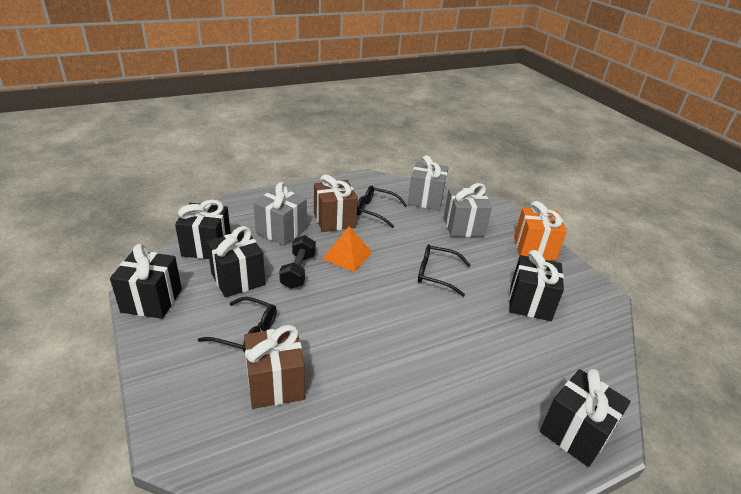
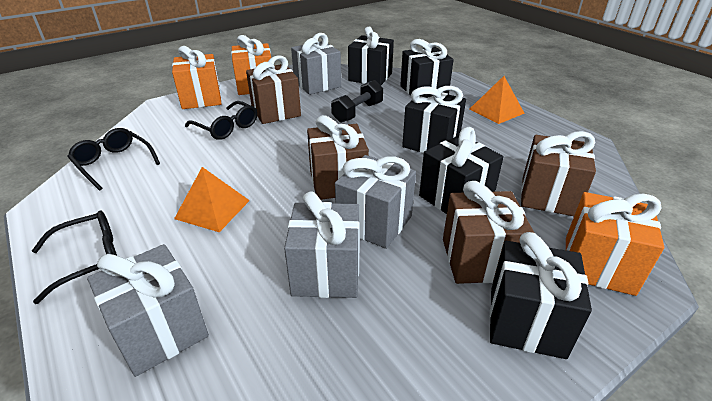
brown gift: 2 -> 4
grey gift: 3 -> 4
orange gift: 1 -> 3
orange pyramid: 1 -> 2

